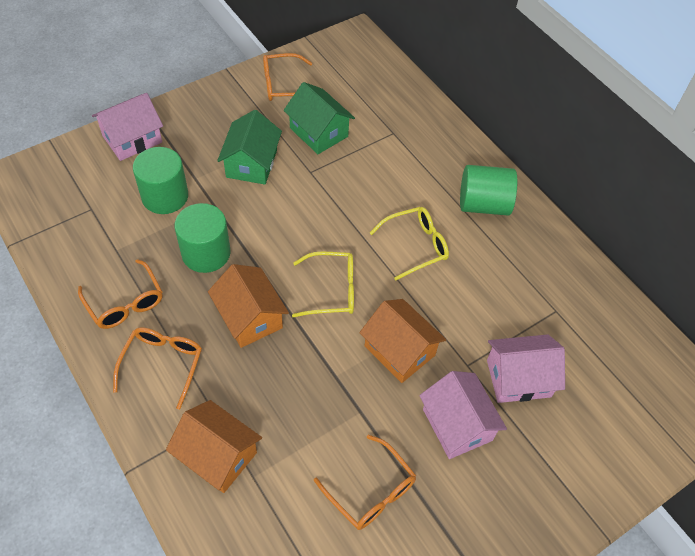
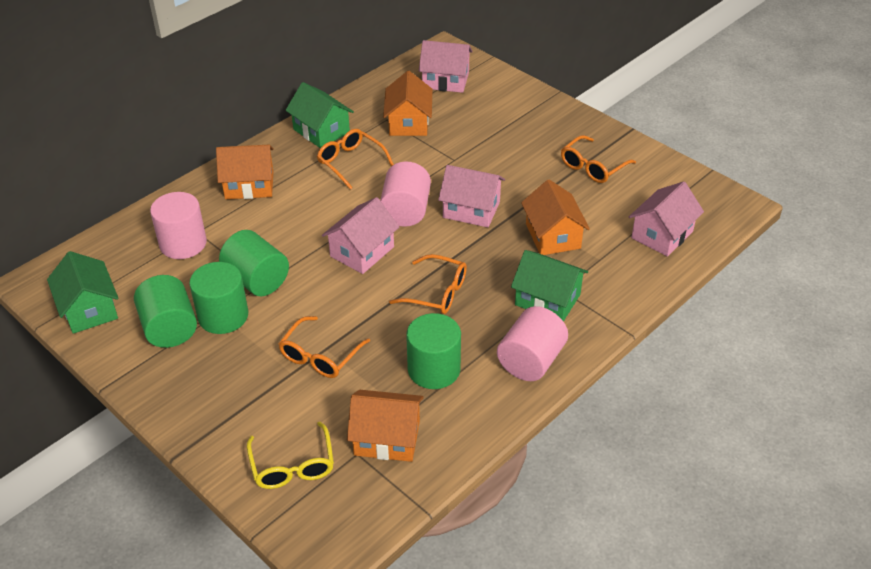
green cylinder: 3 -> 4
green house: 2 -> 3
orange house: 3 -> 4
pink cylinder: 0 -> 3
pink house: 3 -> 4
yellow glasses: 2 -> 1

